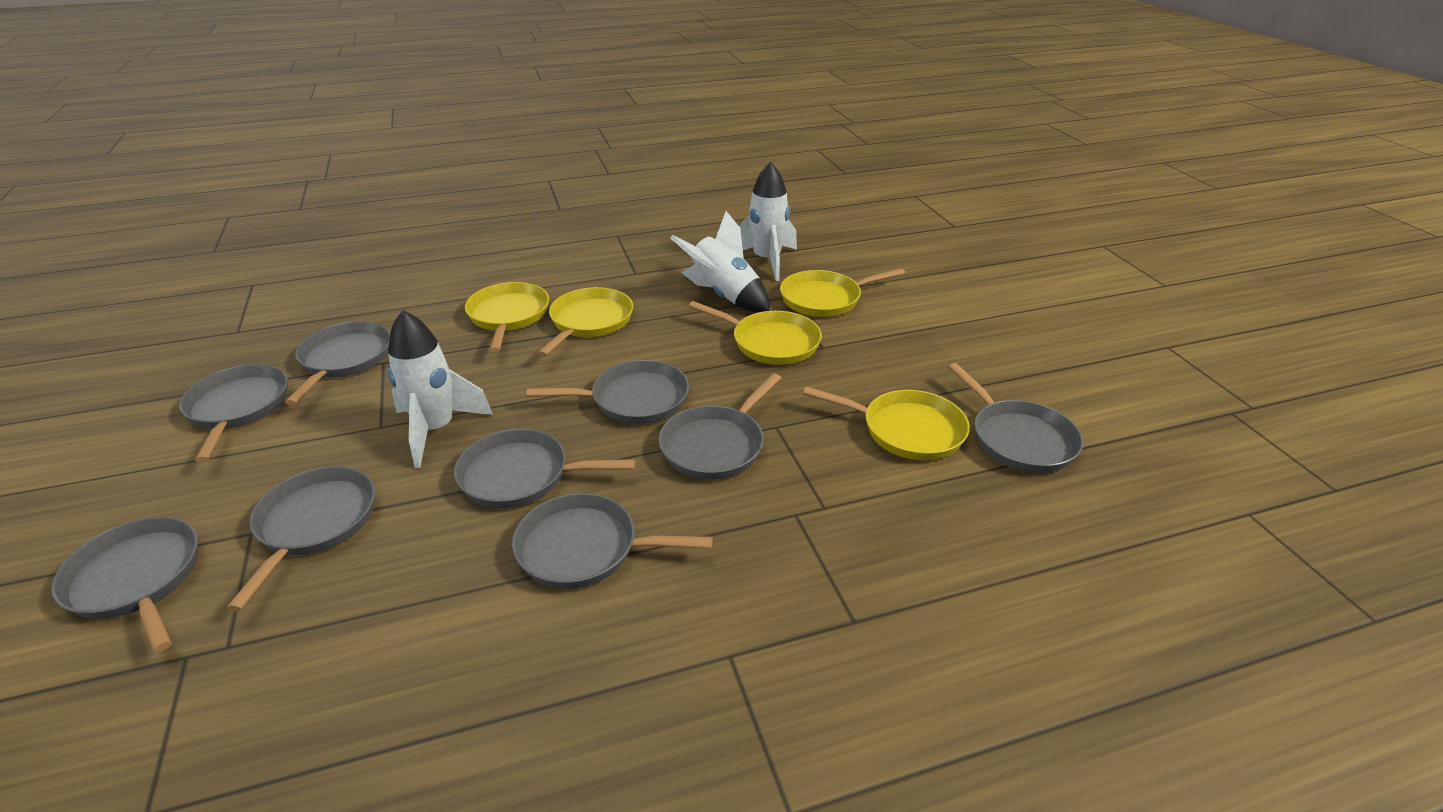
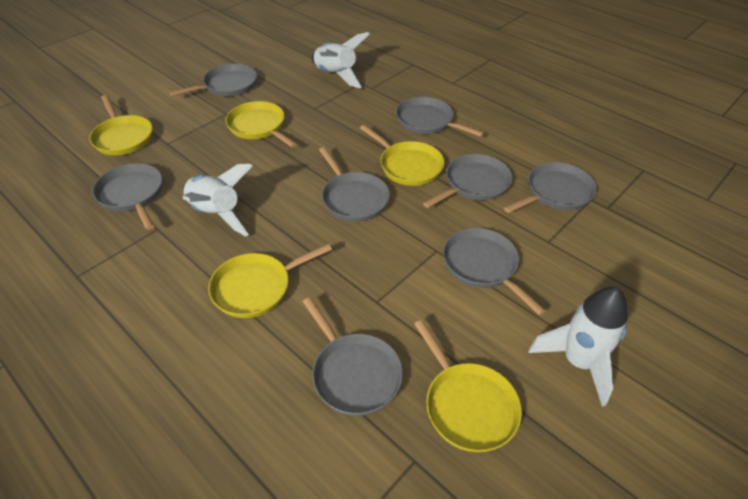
grey pan: 9 -> 8

